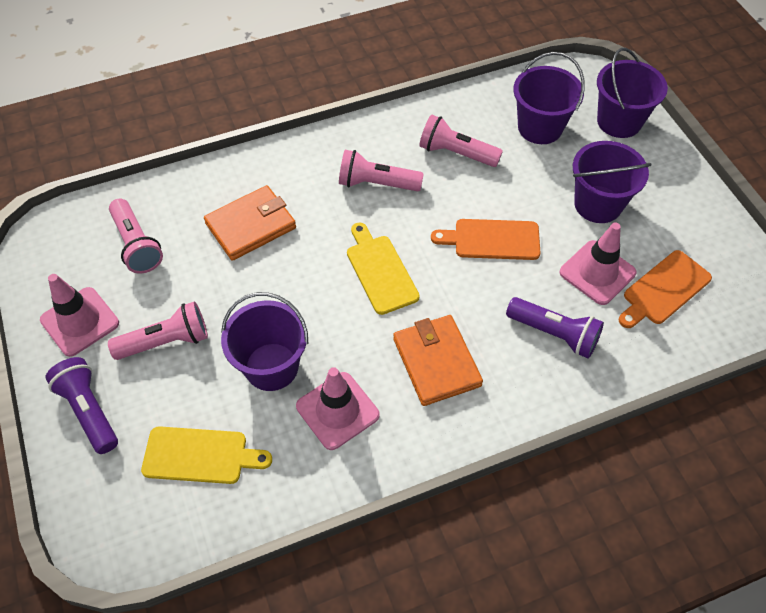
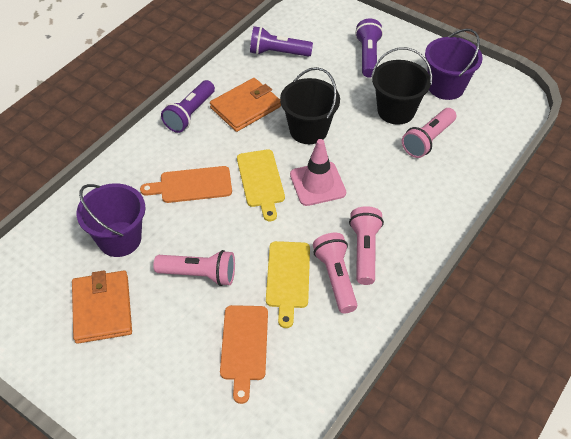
black bucket: 0 -> 2
pink traffic cone: 3 -> 1
purple bucket: 4 -> 2
purple flashlight: 2 -> 3

